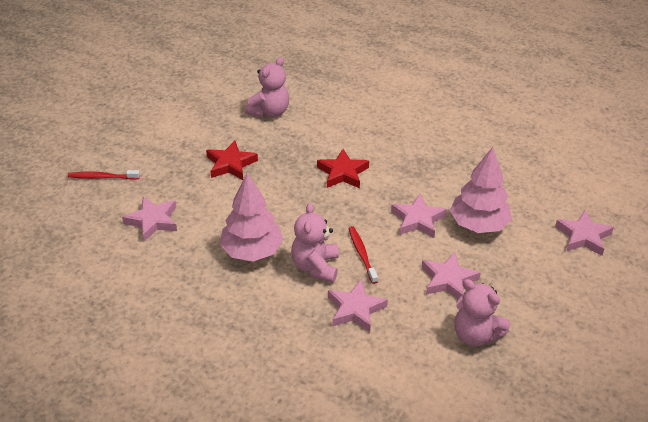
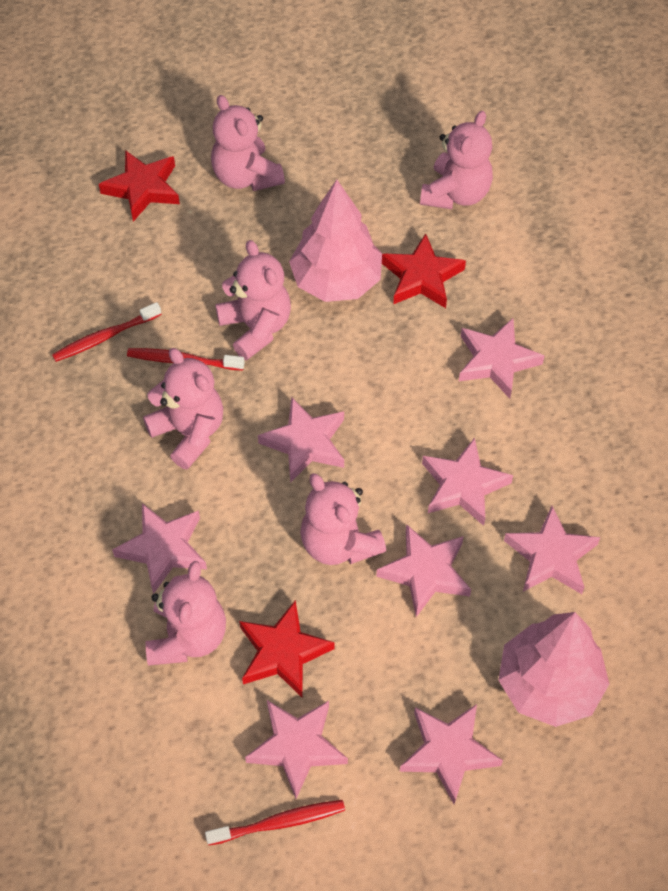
pink star: 5 -> 8
pink teddy bear: 3 -> 6
red star: 2 -> 3
red toothbrush: 2 -> 3

